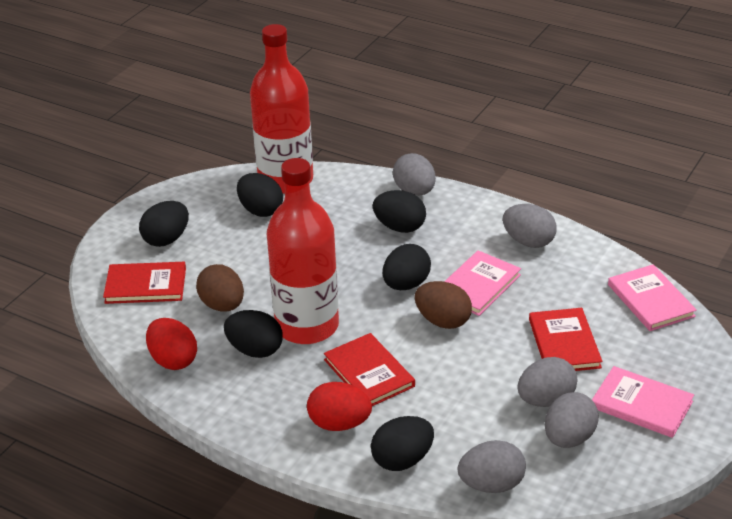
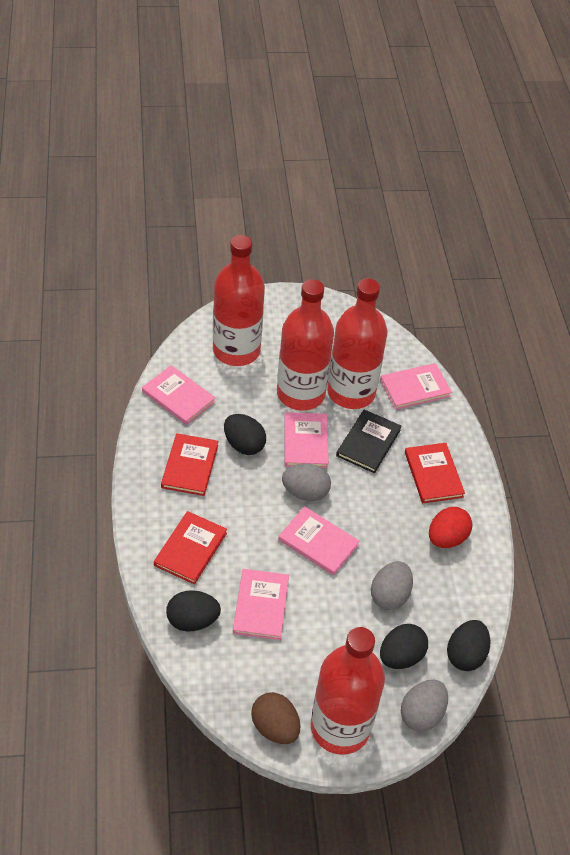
black book: 0 -> 1
black egg: 6 -> 4
brown egg: 2 -> 1
grey egg: 5 -> 3
pink book: 3 -> 5
red bottle: 2 -> 4
red egg: 2 -> 1

